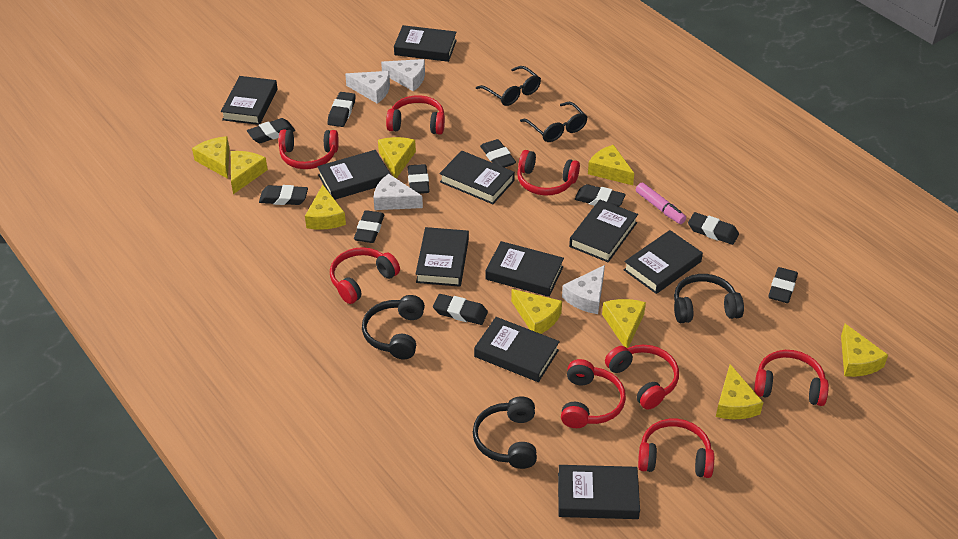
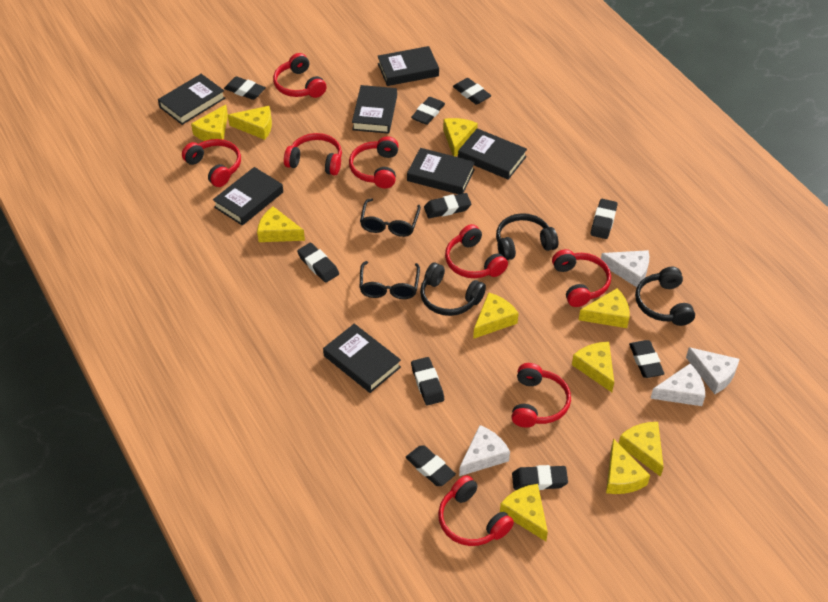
black book: 10 -> 7
pink marker: 1 -> 0
yellow cheese: 9 -> 10

